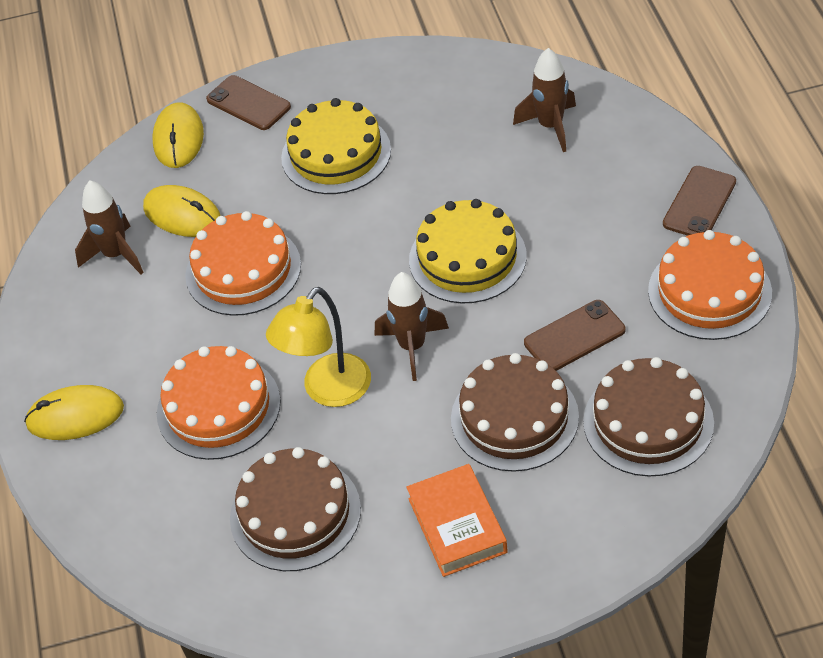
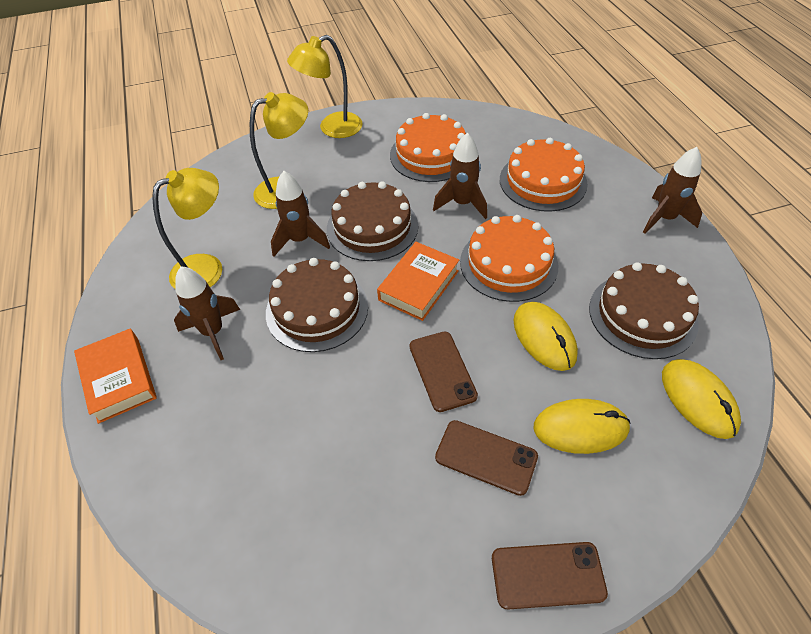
brown rocket: 3 -> 4
orange book: 1 -> 2
yellow cake: 2 -> 0
yellow lamp: 1 -> 3

